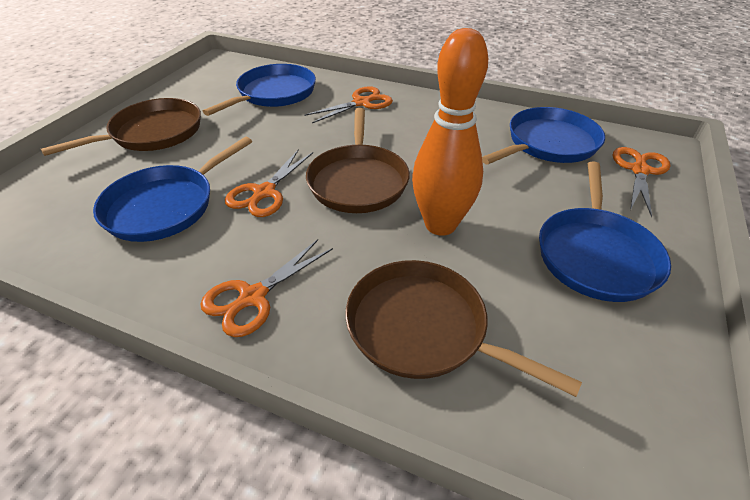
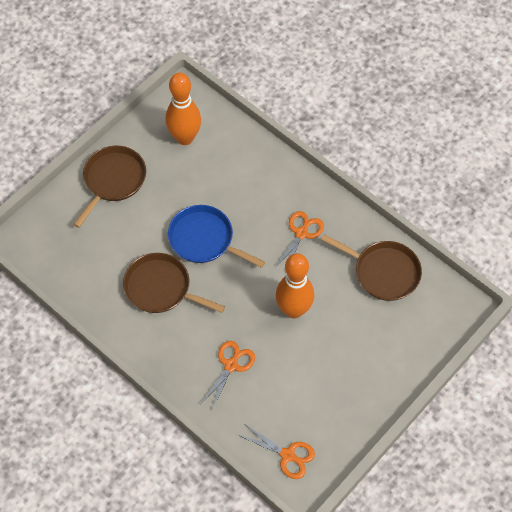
blue pan: 4 -> 1
orange bowling pin: 1 -> 2
orange scissors: 4 -> 3

